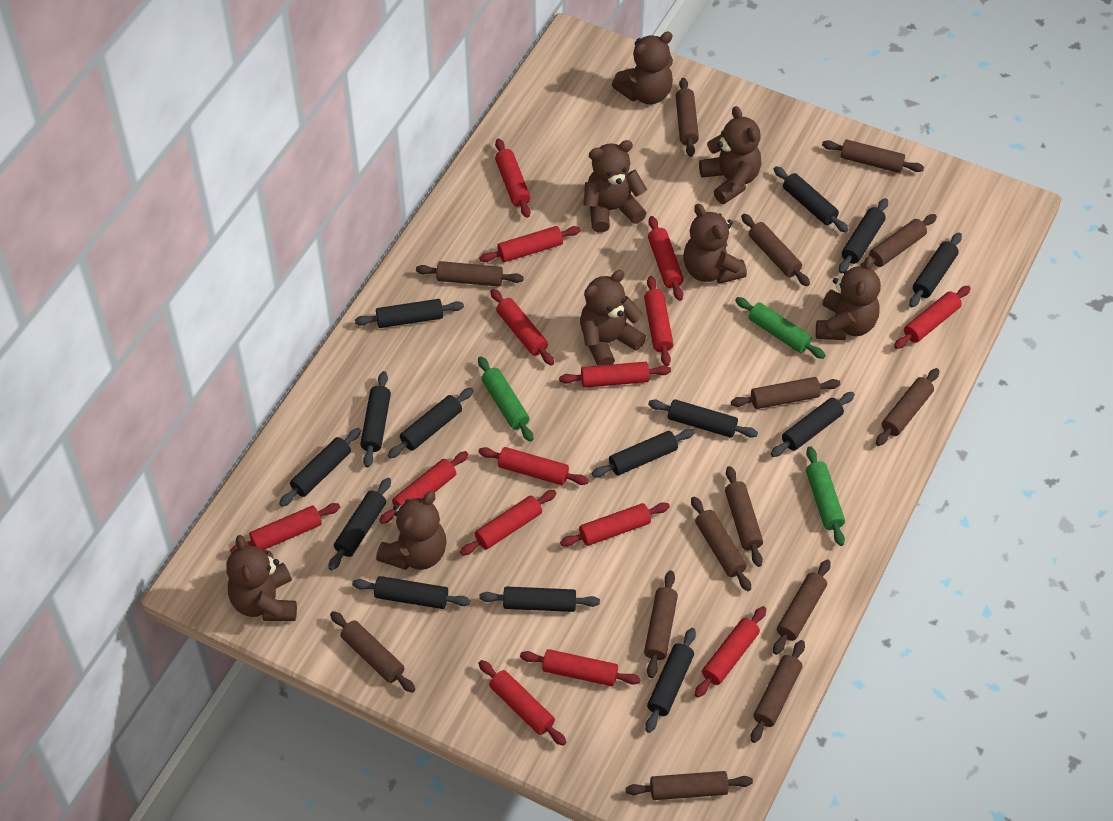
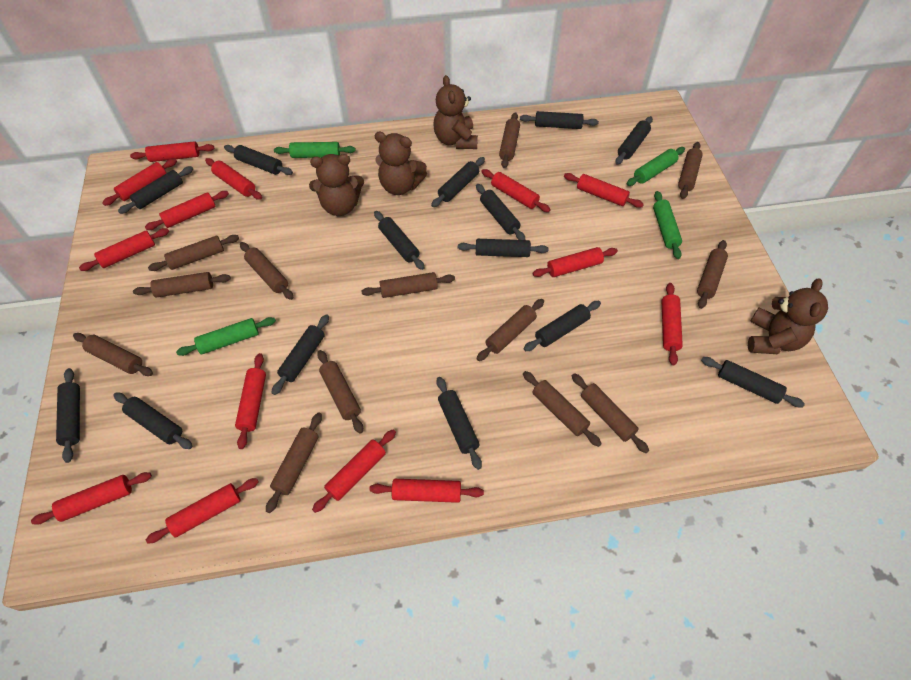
brown rolling pin: 14 -> 13
brown teddy bear: 8 -> 4
green rolling pin: 3 -> 4
red rolling pin: 15 -> 14

